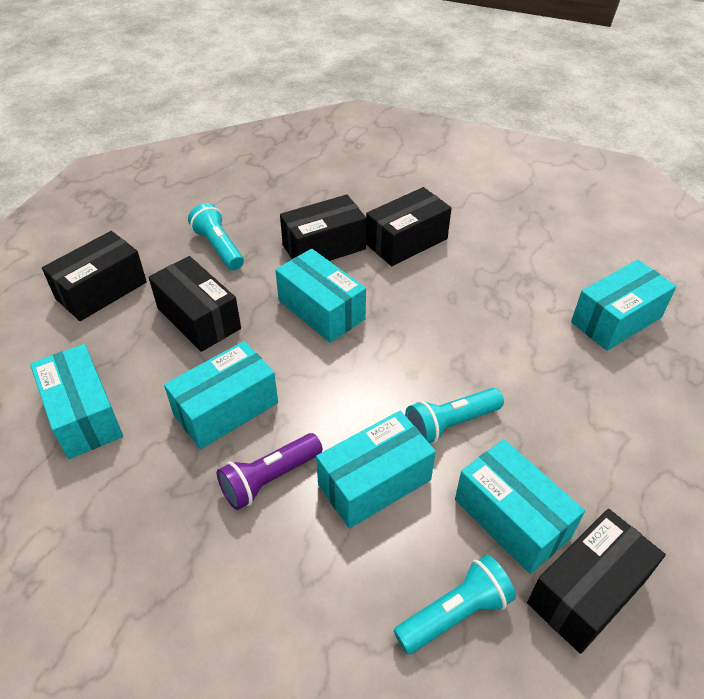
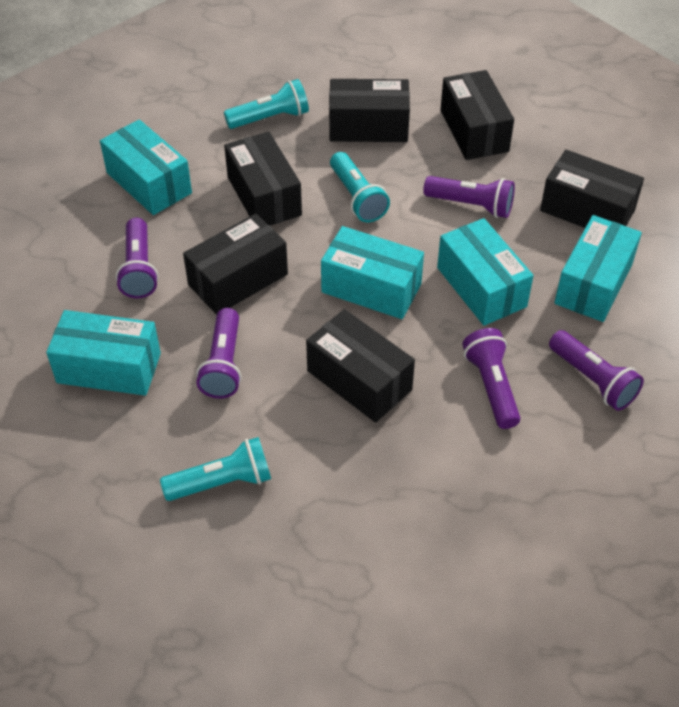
black box: 5 -> 6
purple flashlight: 1 -> 5
turquoise box: 6 -> 5

